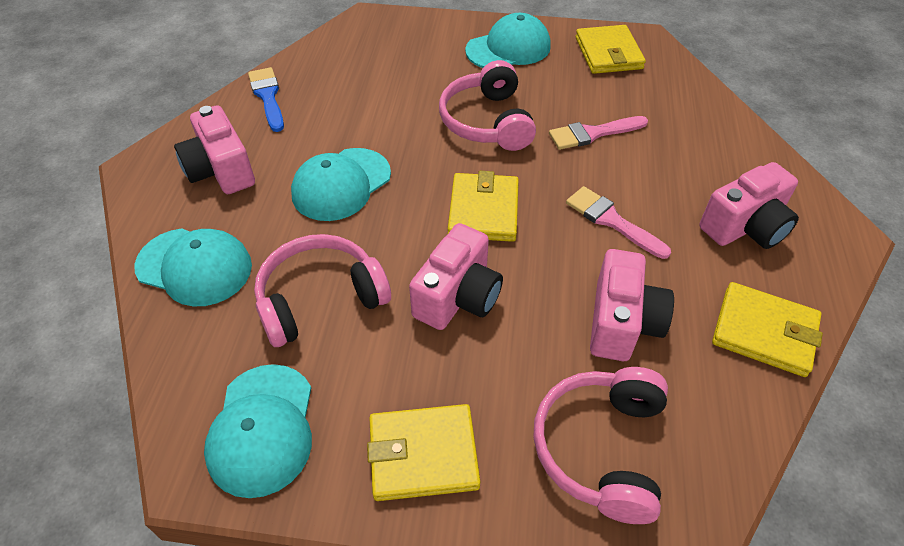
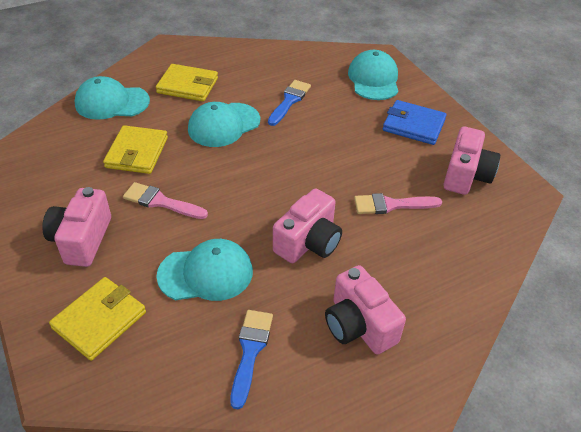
blue brush: 1 -> 2
blue wallet: 0 -> 1
pink headphones: 3 -> 0
yellow wallet: 4 -> 3

